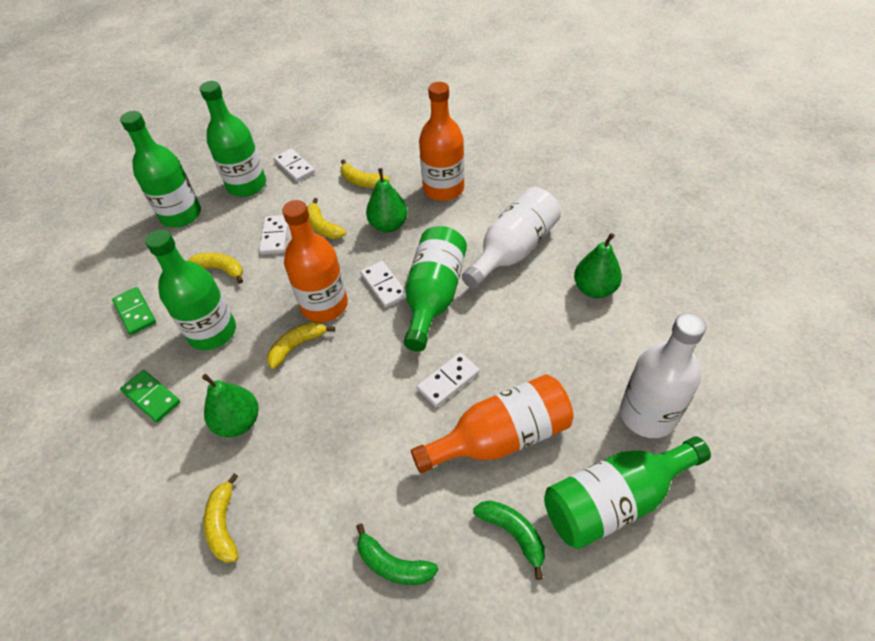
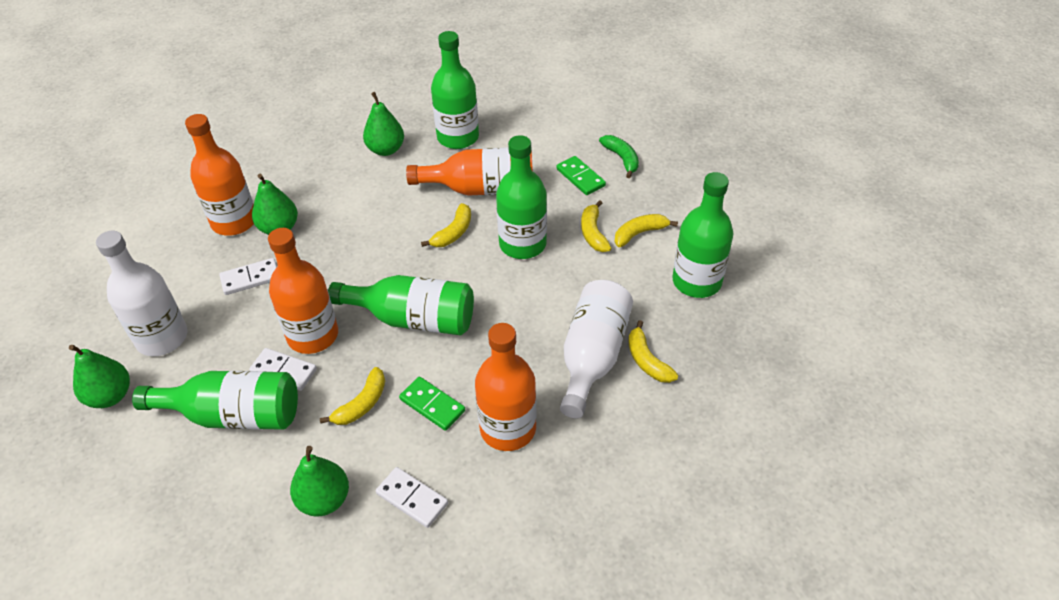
green banana: 2 -> 1
green pear: 3 -> 4
orange bottle: 3 -> 4
white domino: 4 -> 3

